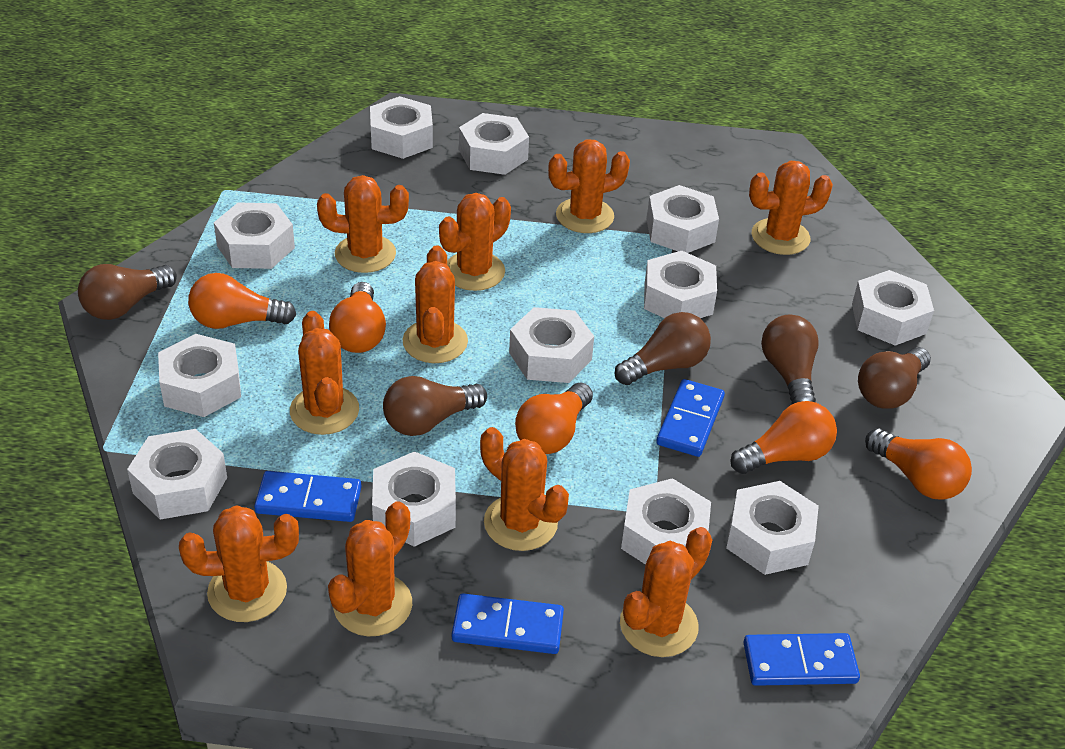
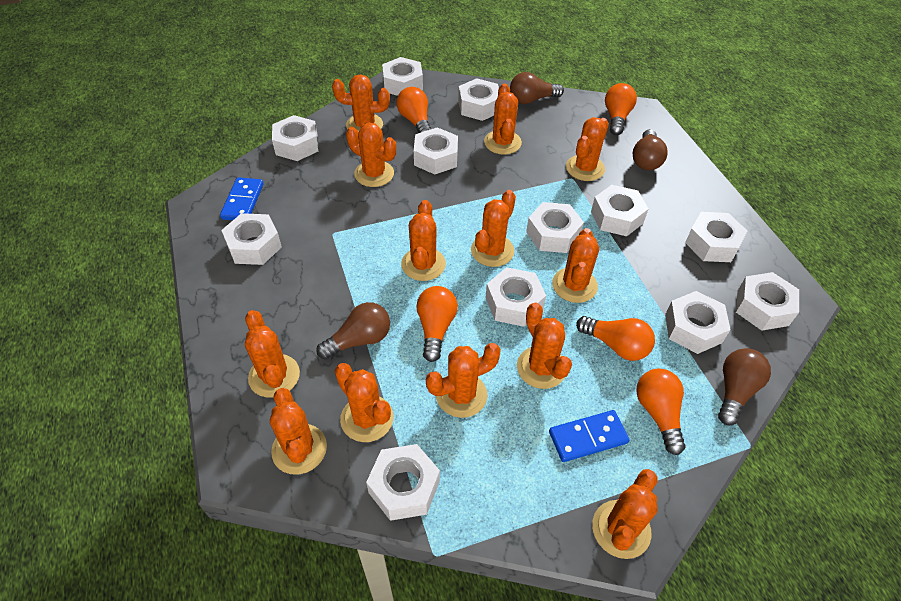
blue domino: 4 -> 2
brown light bulb: 5 -> 4
orange cactus: 10 -> 13

